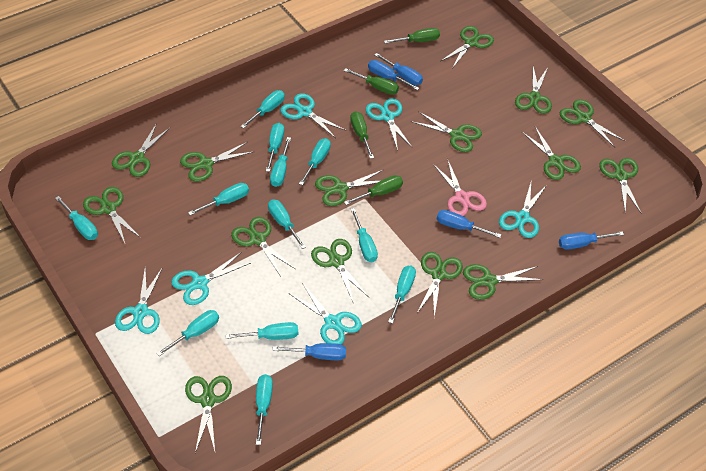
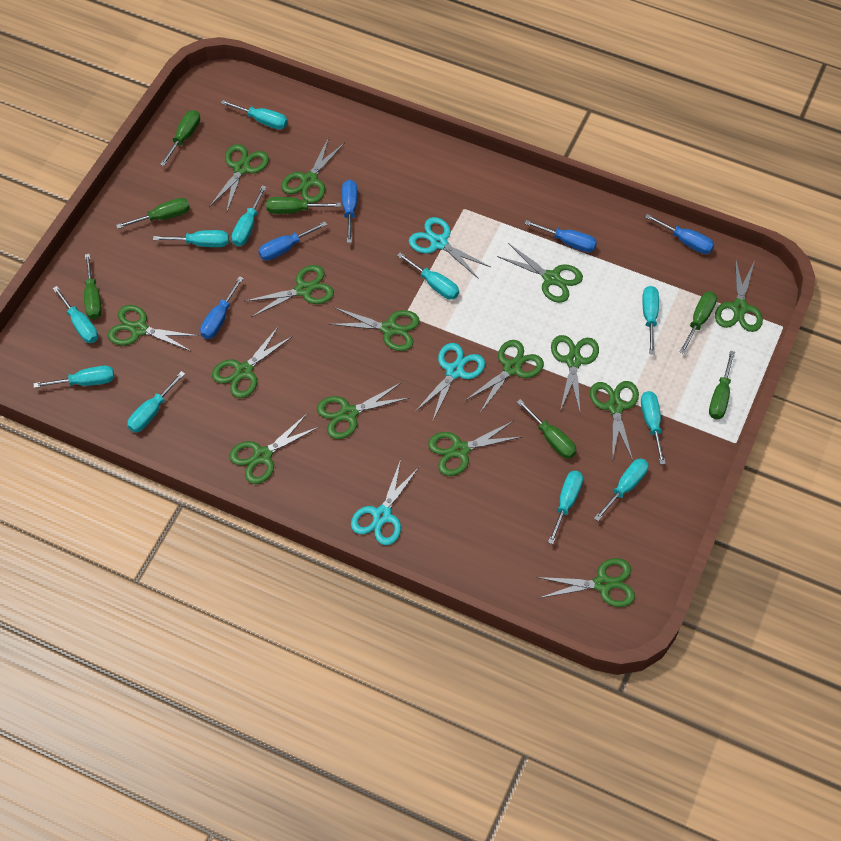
green screwdriver: 4 -> 7
pink scissors: 1 -> 0
turquoise scissors: 6 -> 3
turquoise screwdriver: 12 -> 11

